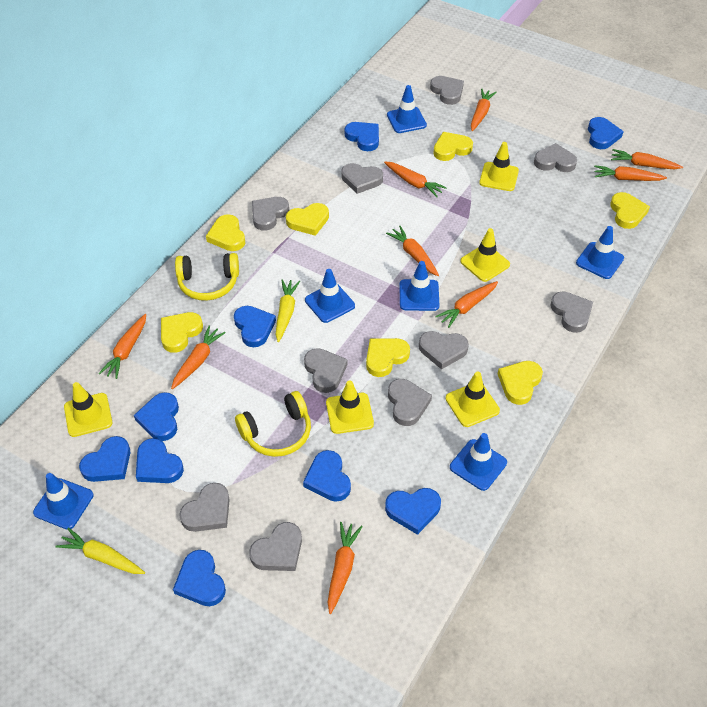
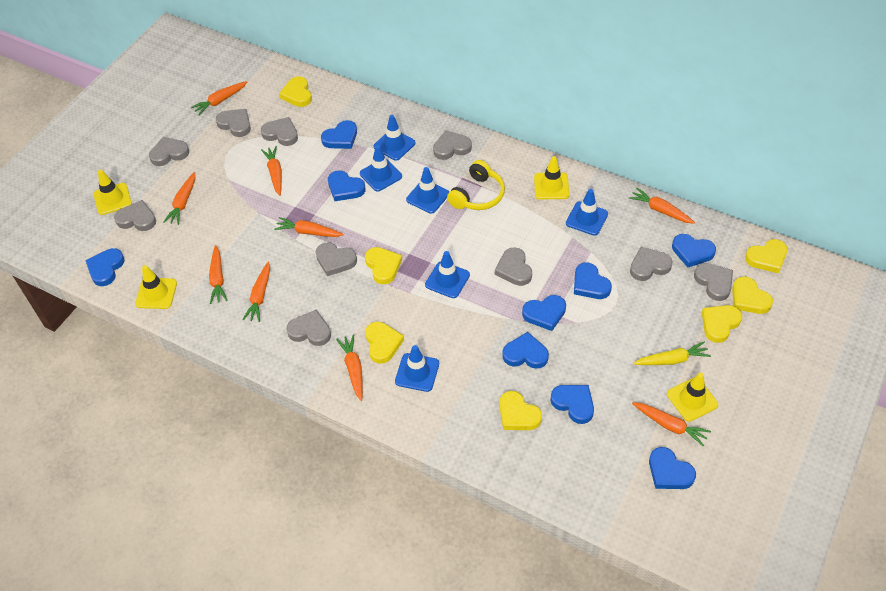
yellow carrot: 2 -> 1
yellow headphones: 2 -> 1
yellow traffic cone: 5 -> 4

